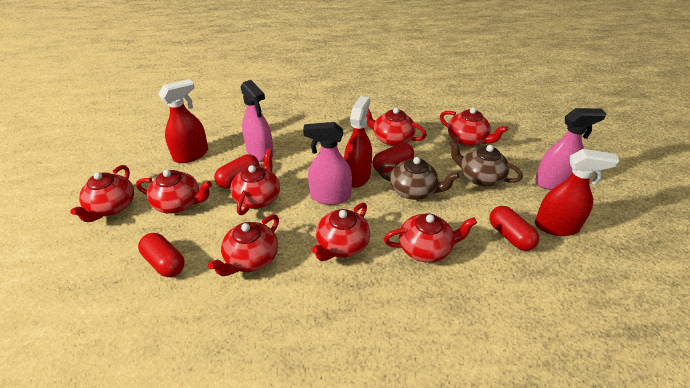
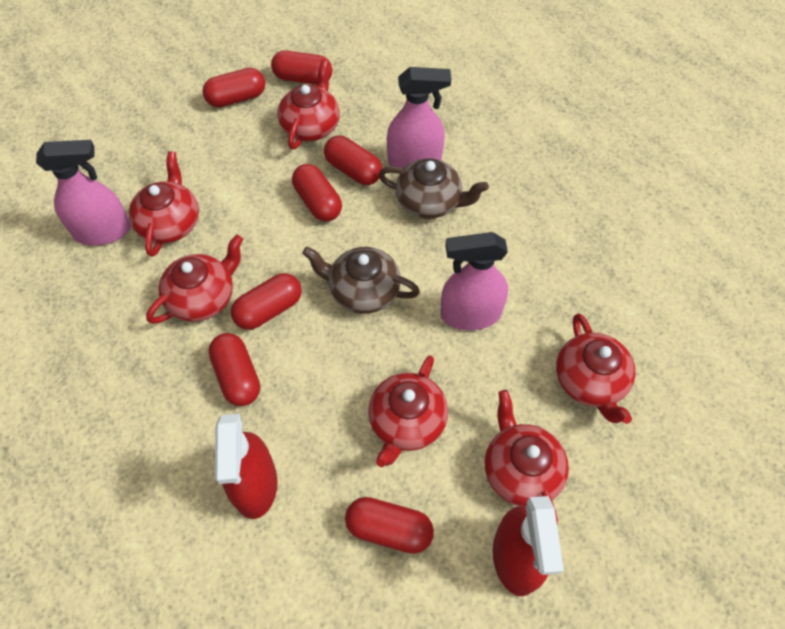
red capsule: 4 -> 7
red spray bottle: 3 -> 2
red teapot: 8 -> 6

